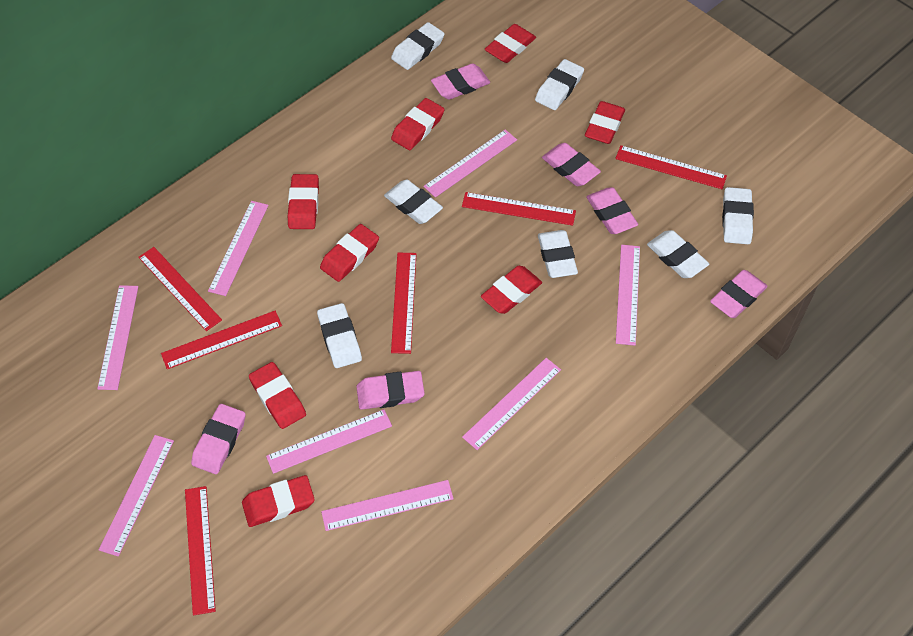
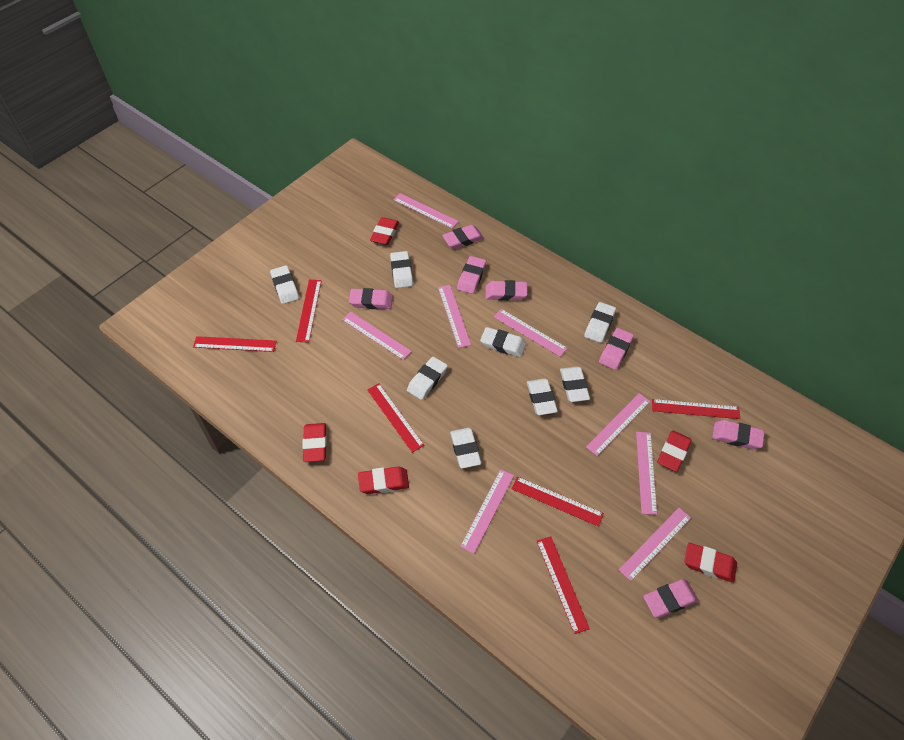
pink eraser: 6 -> 7
red eraser: 8 -> 5
white eraser: 7 -> 8

